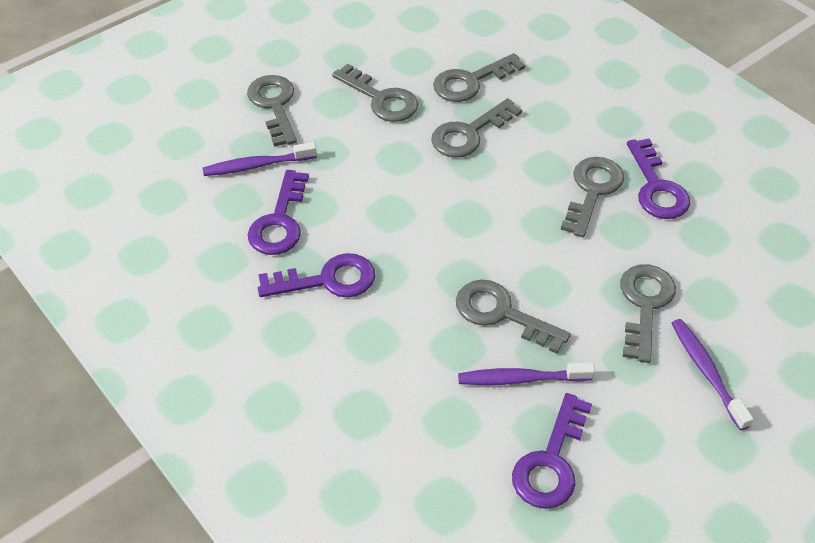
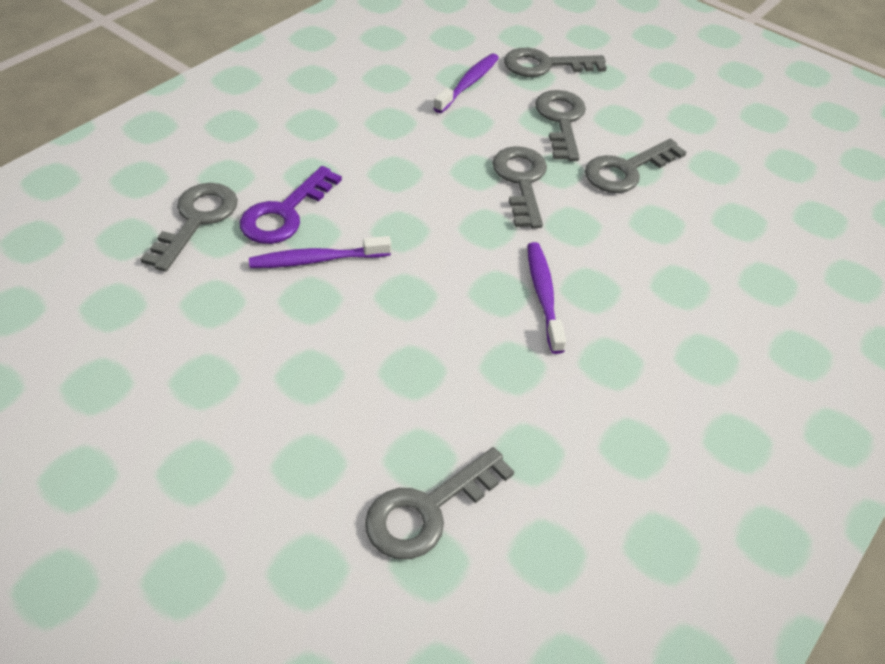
grey key: 7 -> 6
purple key: 4 -> 1

